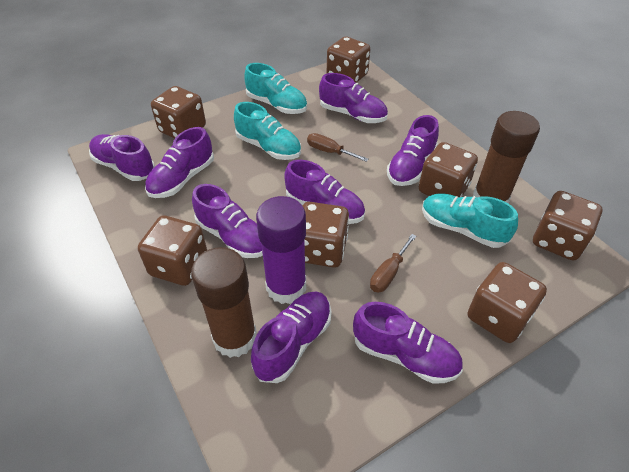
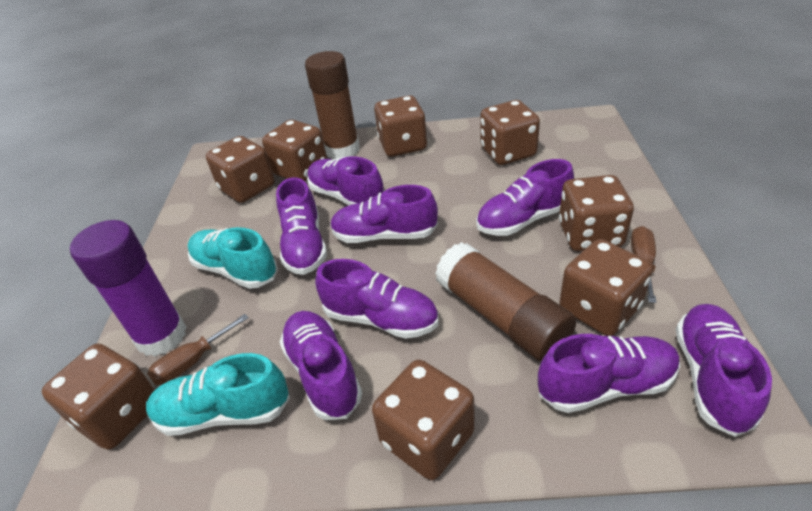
brown dice: 7 -> 8
turquoise shoe: 3 -> 2

